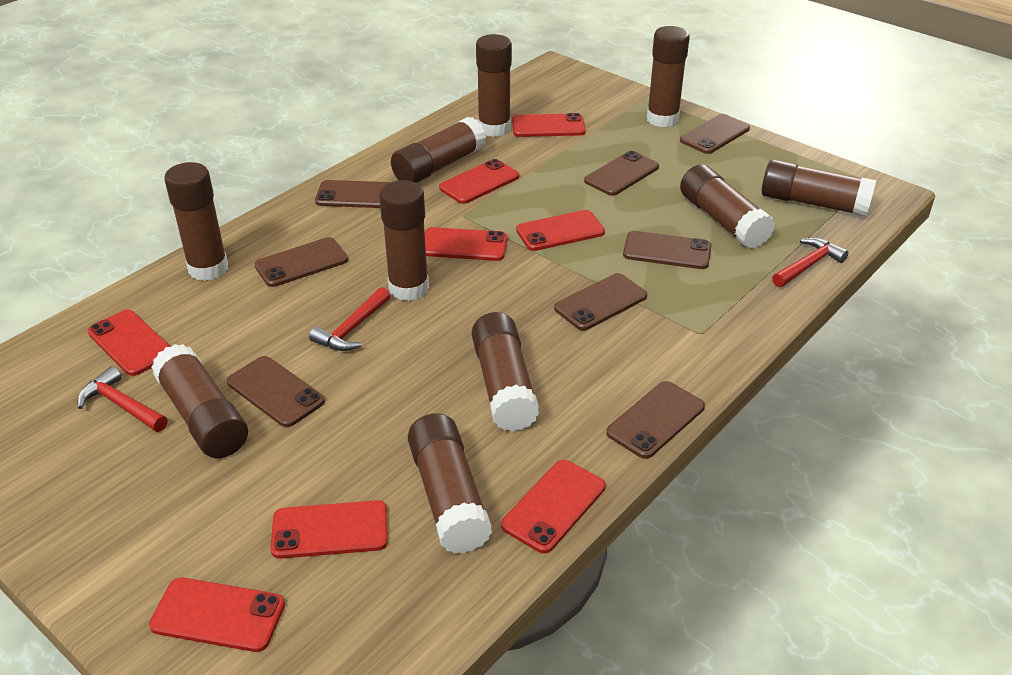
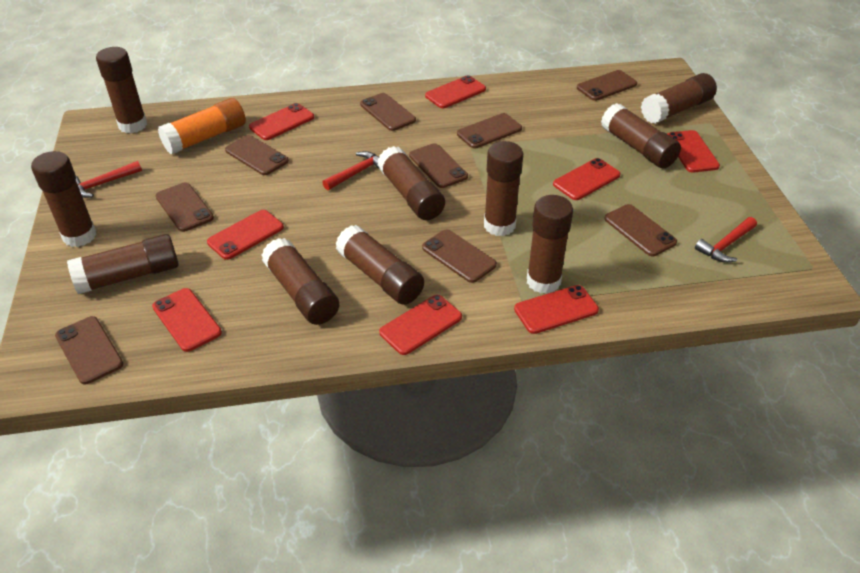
brown phone: 8 -> 9
orange glue stick: 0 -> 1

